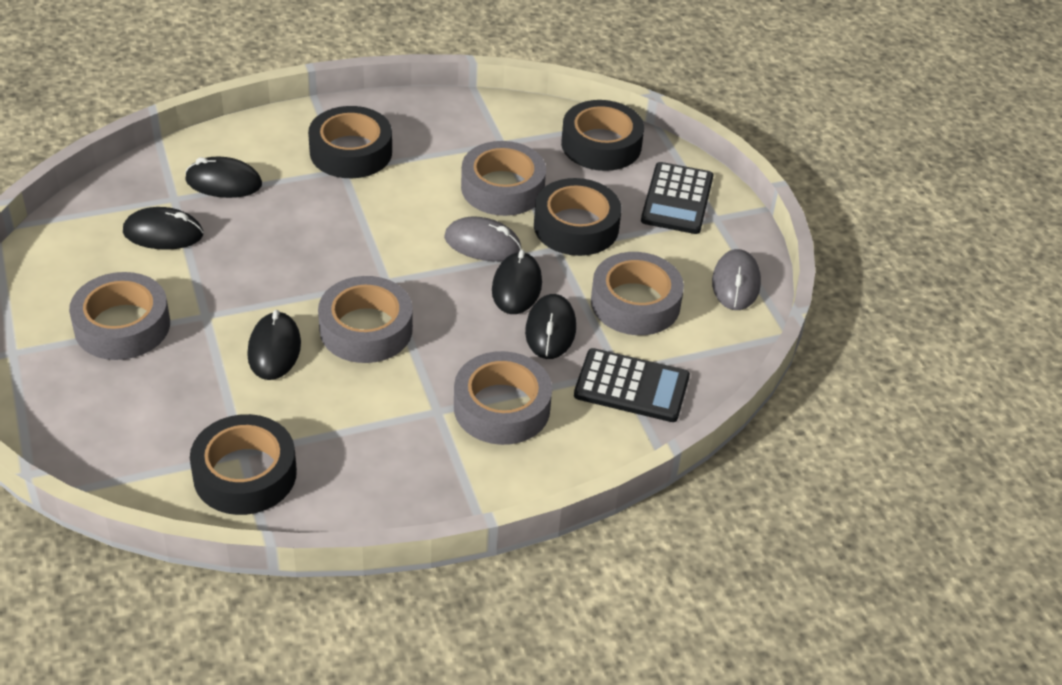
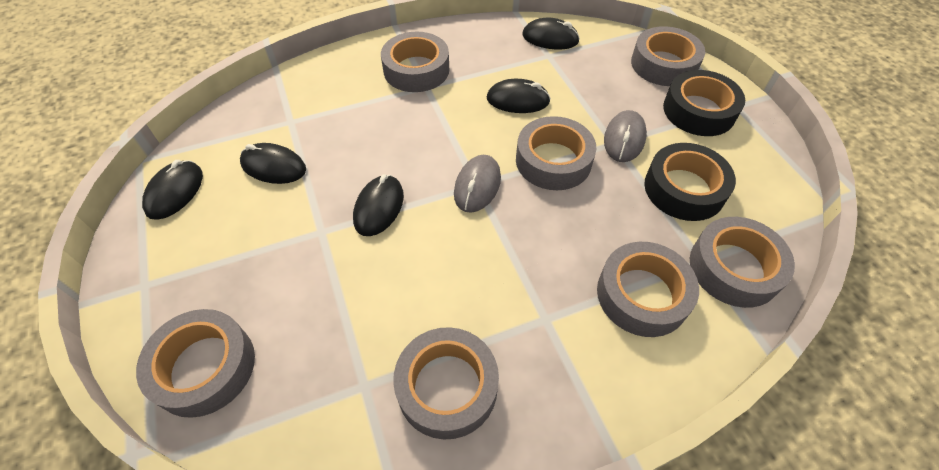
black calculator: 2 -> 0
black tape: 4 -> 2
grey tape: 5 -> 7

